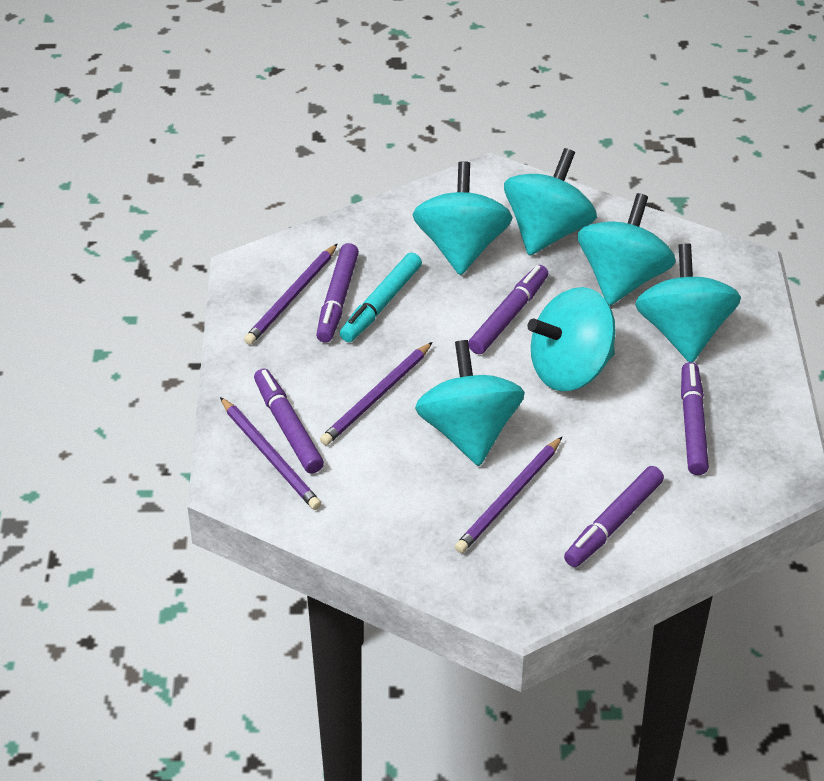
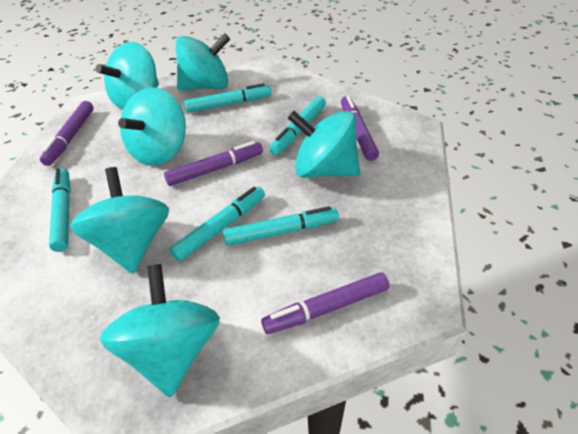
purple marker: 5 -> 4
purple pencil: 4 -> 0
turquoise marker: 1 -> 5

